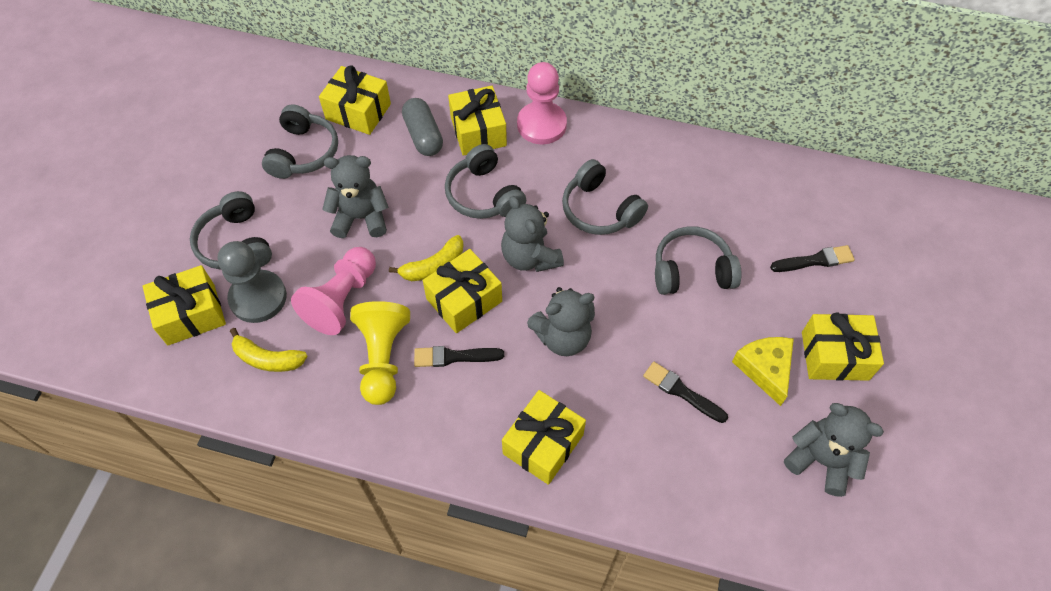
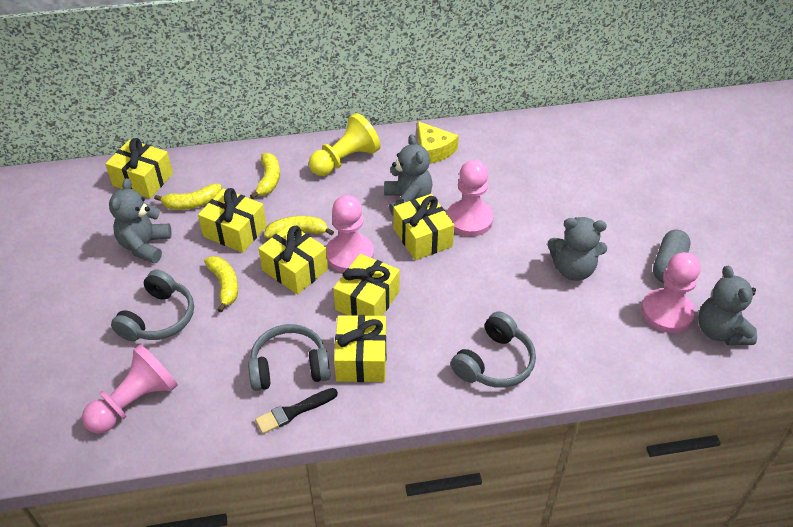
black brush: 3 -> 1
grey headphones: 5 -> 3
grey pawn: 1 -> 0
pink pawn: 2 -> 4
yellow banana: 2 -> 4

